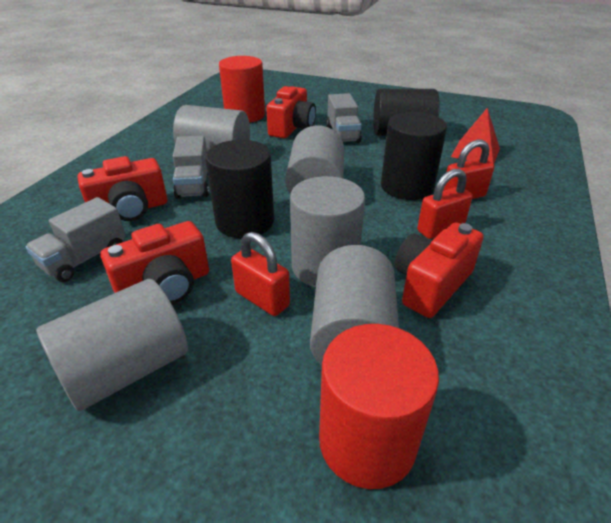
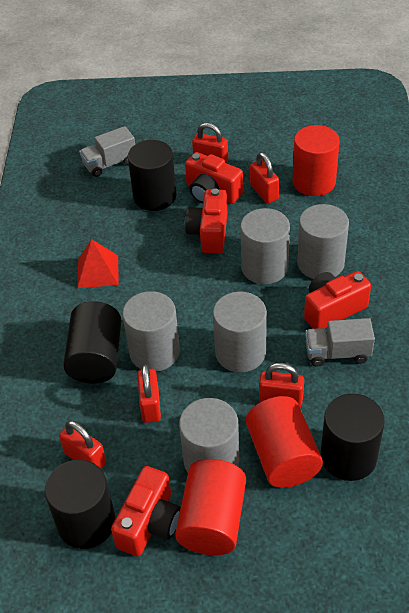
black cylinder: 3 -> 4
grey truck: 3 -> 2
red cylinder: 2 -> 3
red padlock: 3 -> 5

